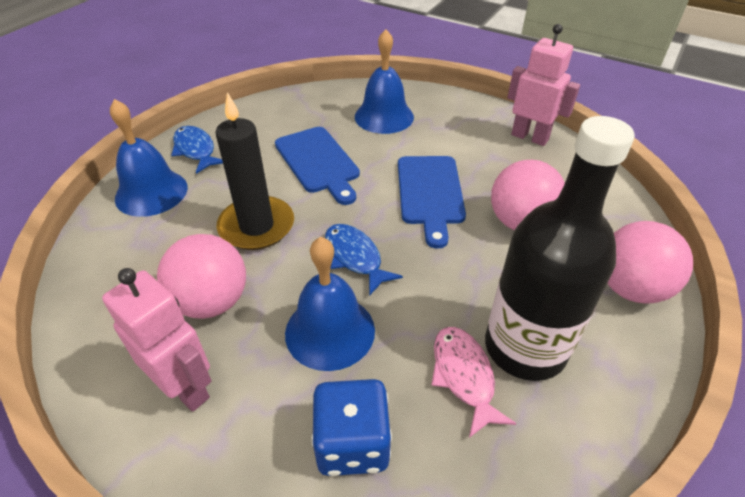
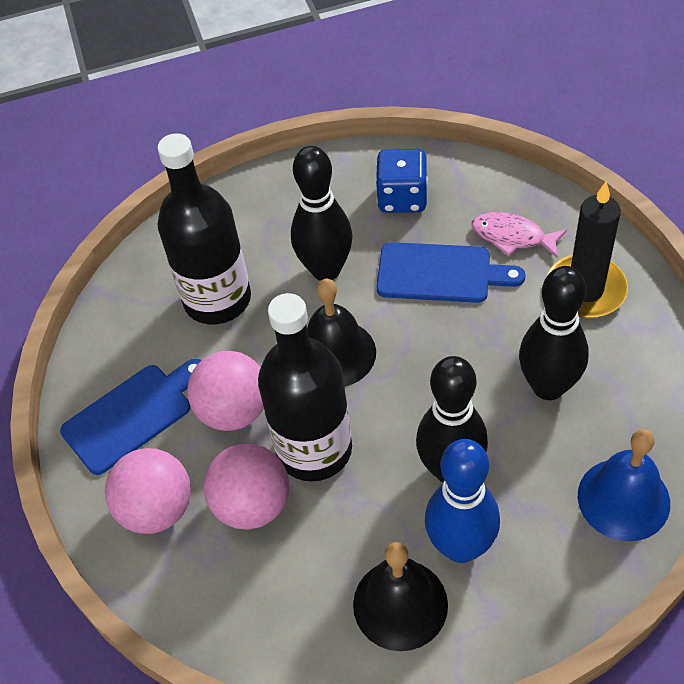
black bell: 0 -> 2
black bottle: 1 -> 2
black bowling pin: 0 -> 3
blue bell: 3 -> 1
blue bowling pin: 0 -> 1
blue fish: 2 -> 0
pink robot: 2 -> 0

